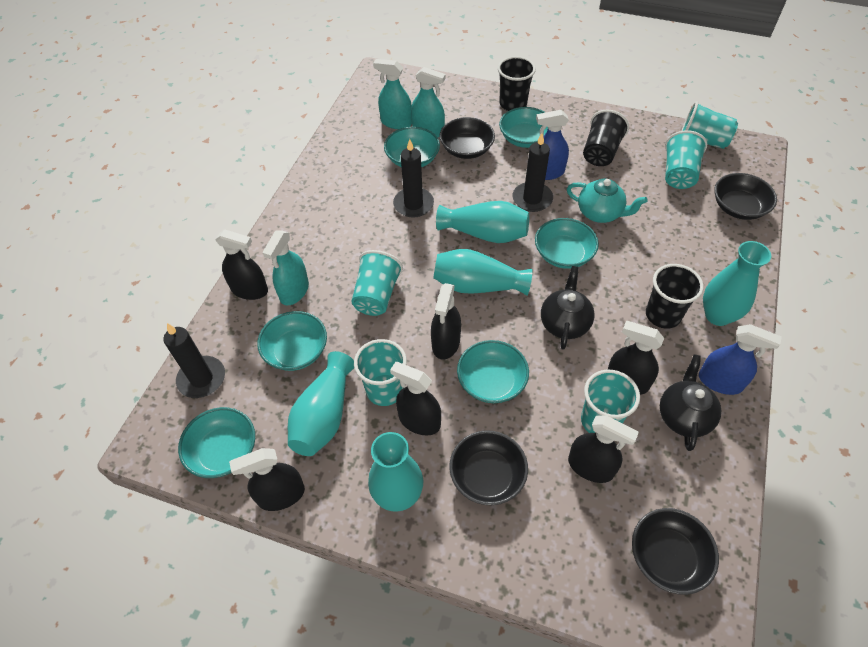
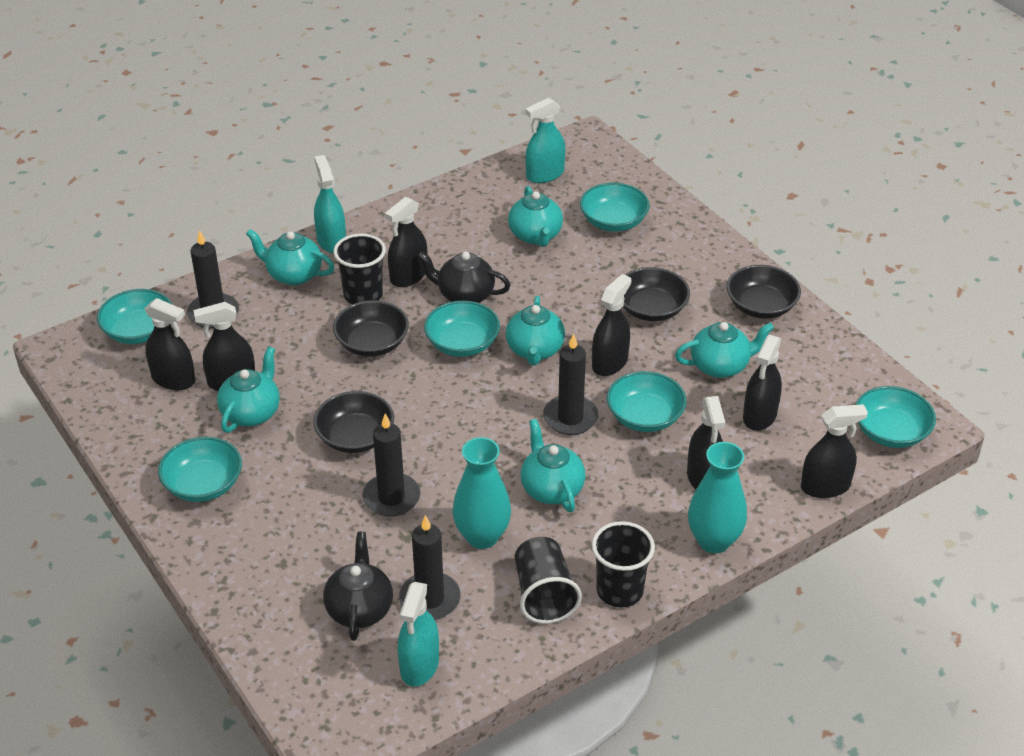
black candle: 3 -> 4
black spray bottle: 6 -> 7
blue spray bottle: 2 -> 0
turquoise cup: 5 -> 0
turquoise teapot: 1 -> 6
turquoise vase: 5 -> 2

